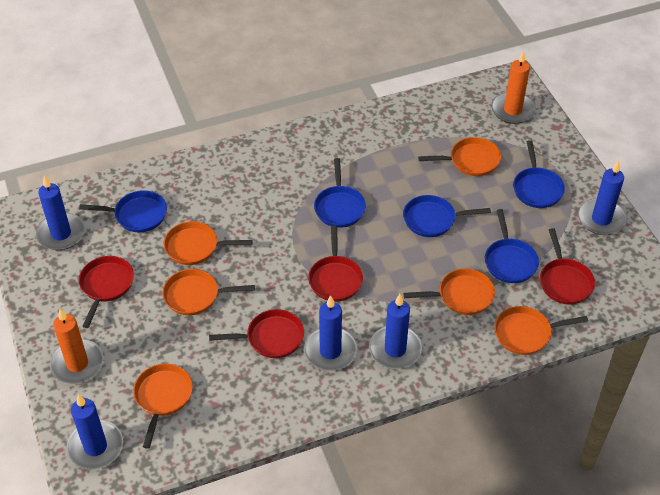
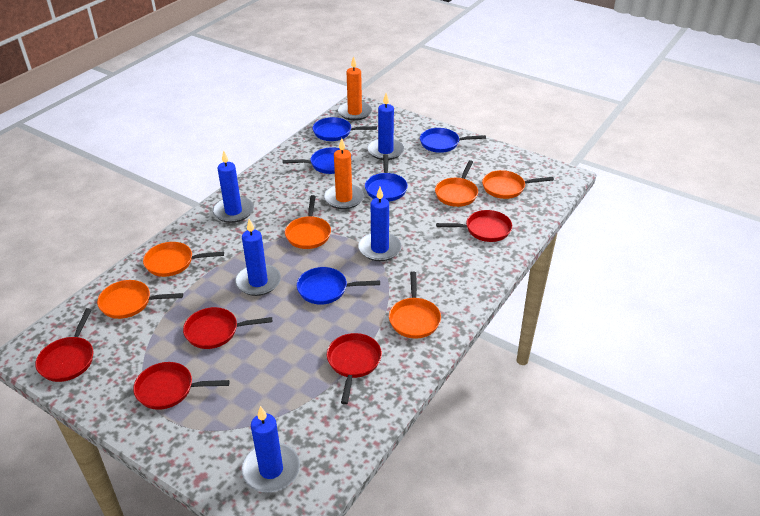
red pan: 4 -> 5

